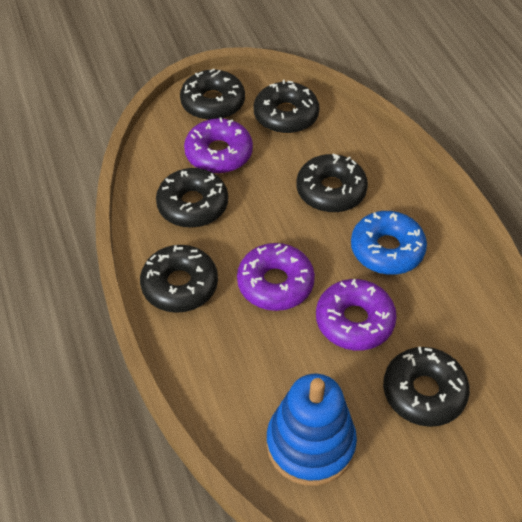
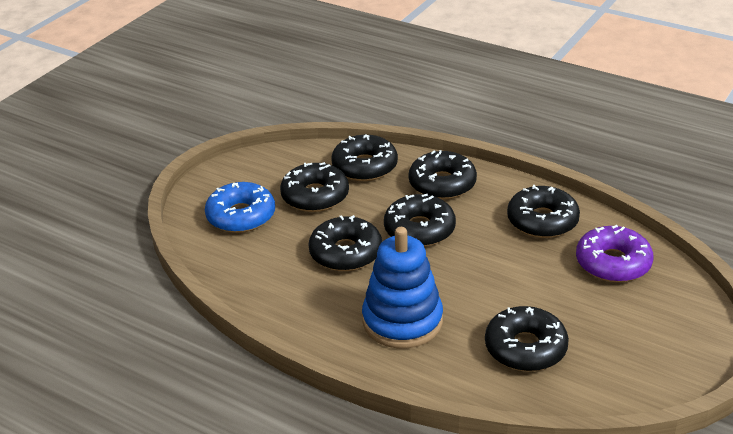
black donut: 6 -> 7
purple donut: 3 -> 1

